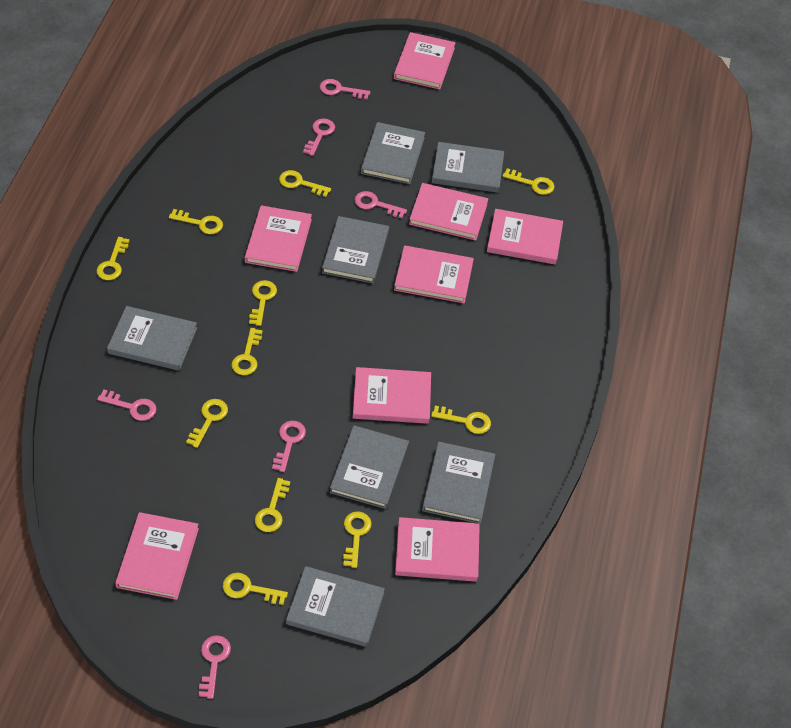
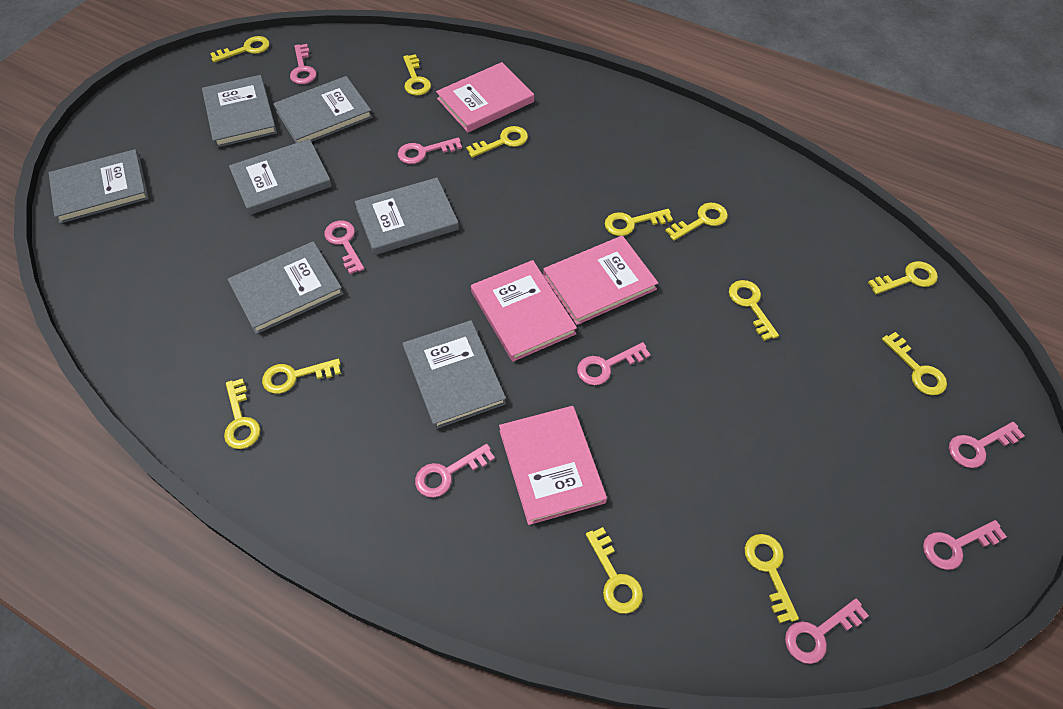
pink book: 8 -> 4
pink key: 6 -> 8
yellow key: 11 -> 12

